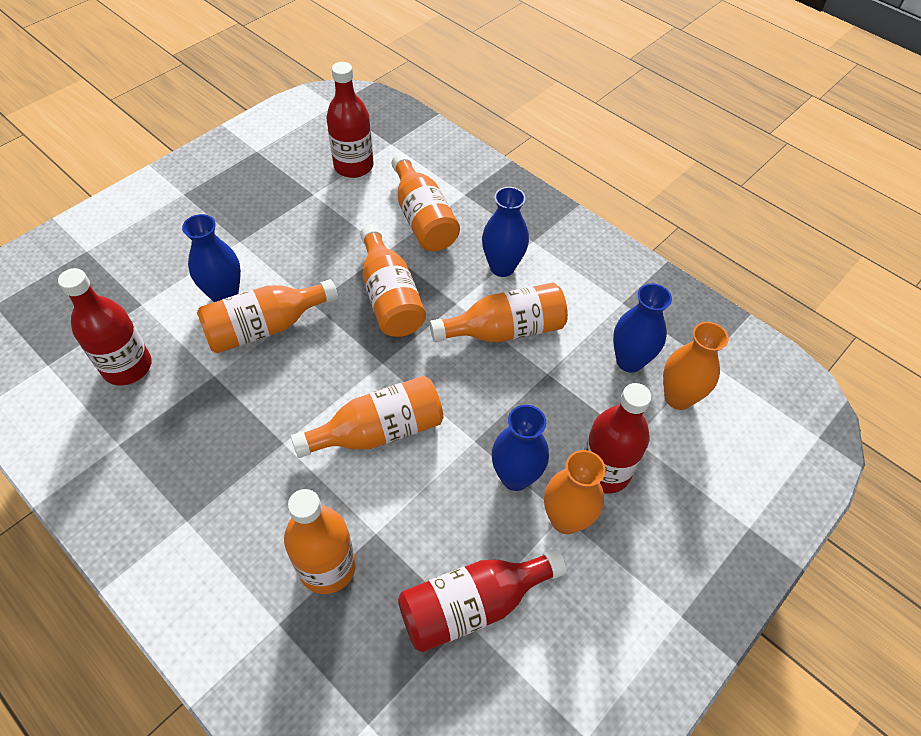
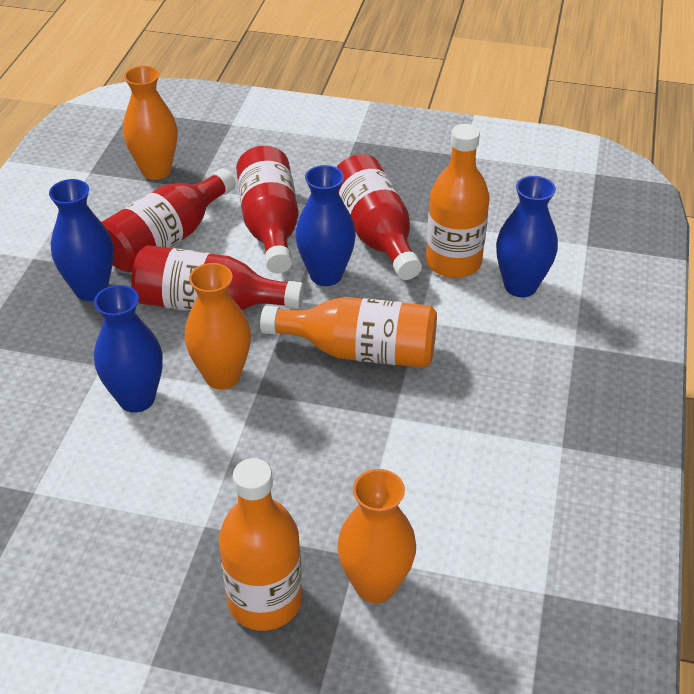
orange bottle: 6 -> 3
orange vase: 2 -> 3

